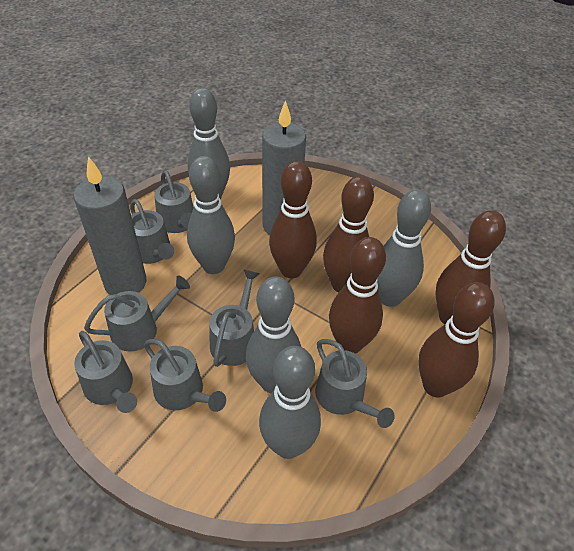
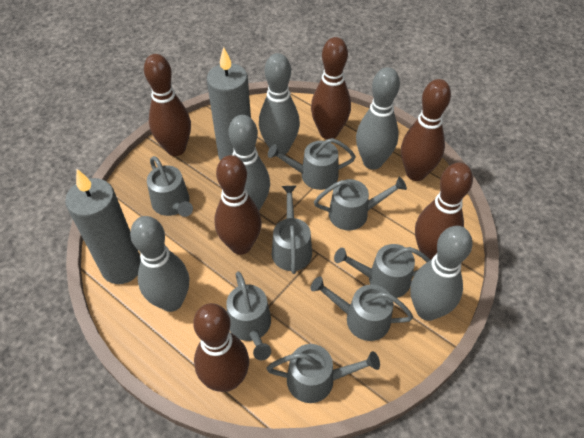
brown bowling pin: 5 -> 6
grey watering can: 7 -> 8

